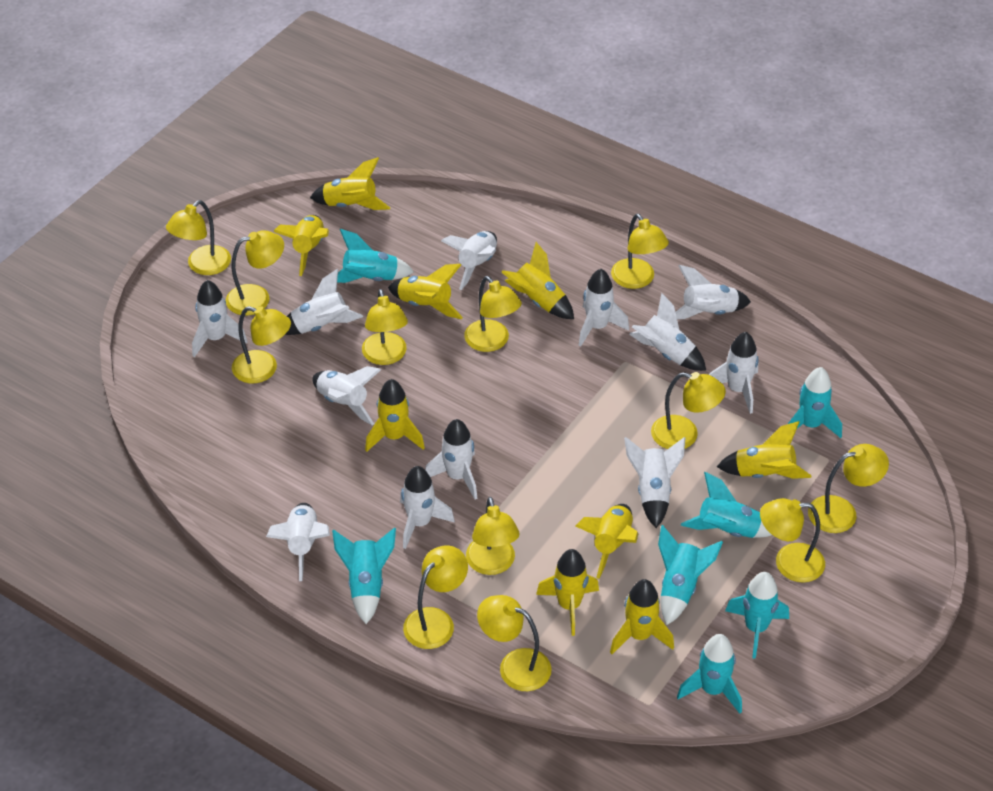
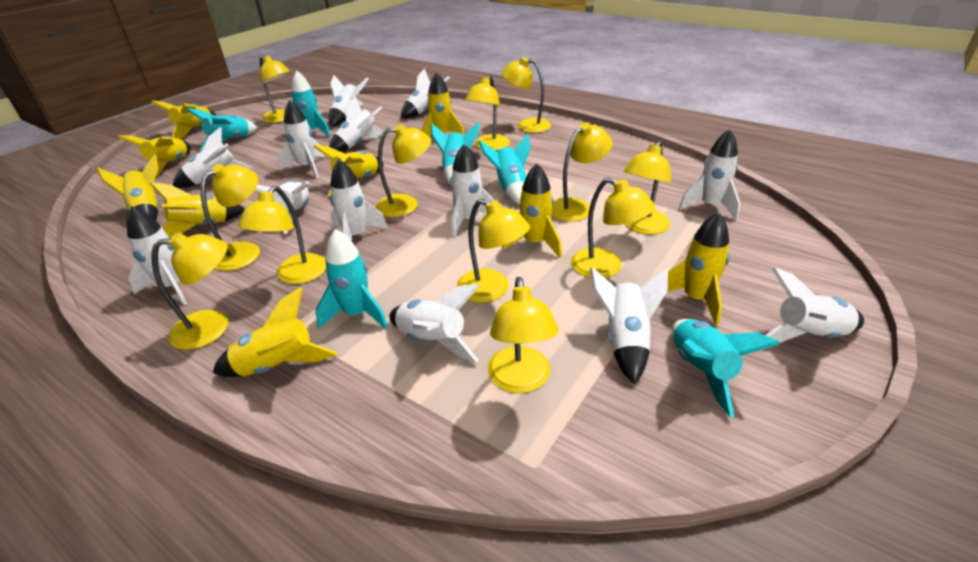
turquoise rocket: 7 -> 6
white rocket: 12 -> 13

